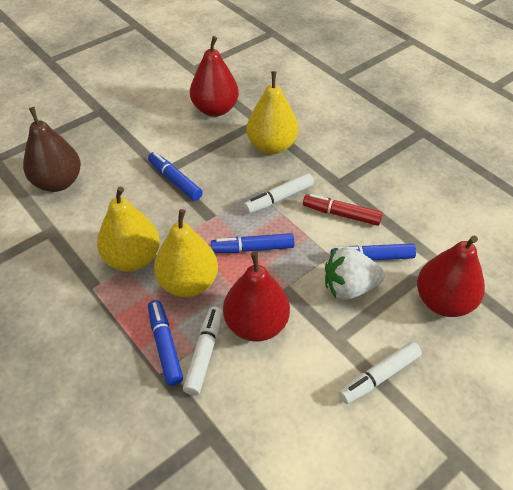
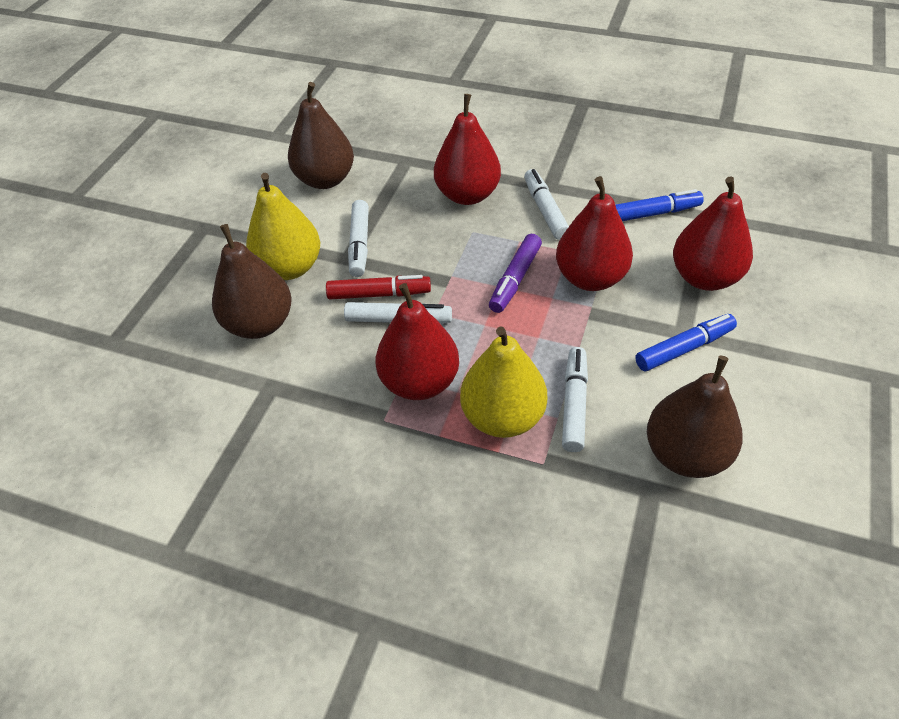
blue marker: 4 -> 2
brown pear: 1 -> 3
purple marker: 0 -> 1
red pear: 3 -> 4
white marker: 3 -> 4
white strawberry: 1 -> 0
yellow pear: 3 -> 2

